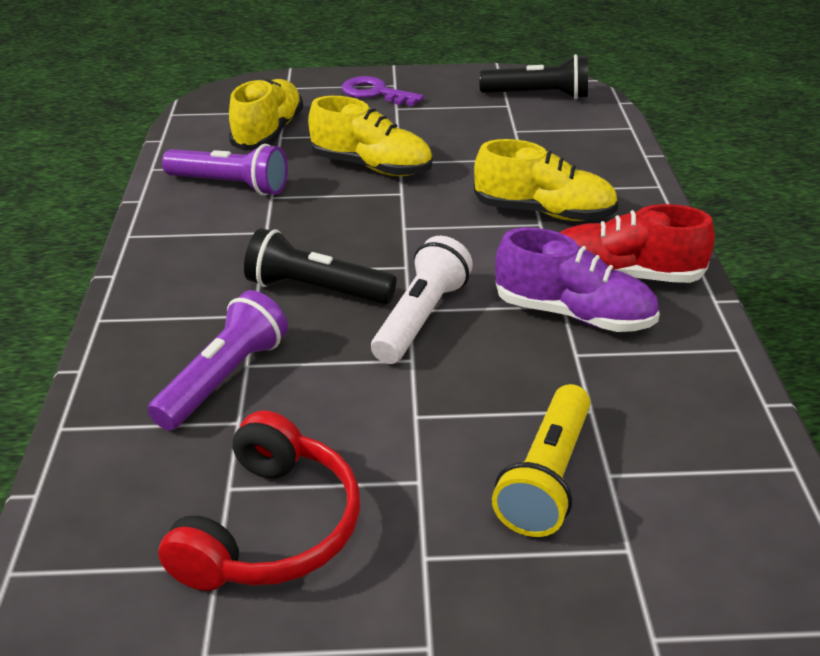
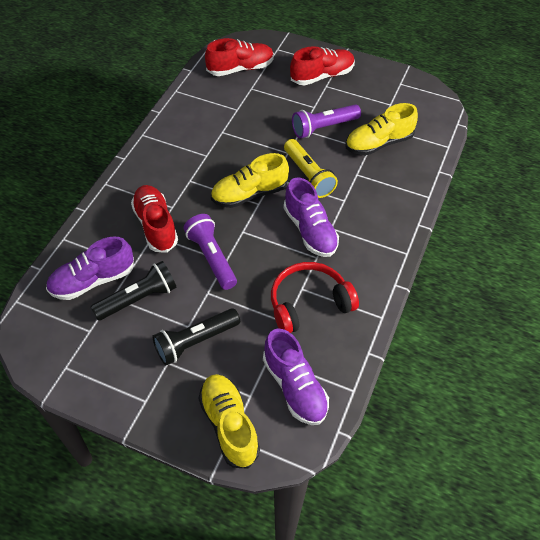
purple key: 1 -> 0
purple shoe: 1 -> 3
red shoe: 1 -> 3
white flashlight: 1 -> 0

